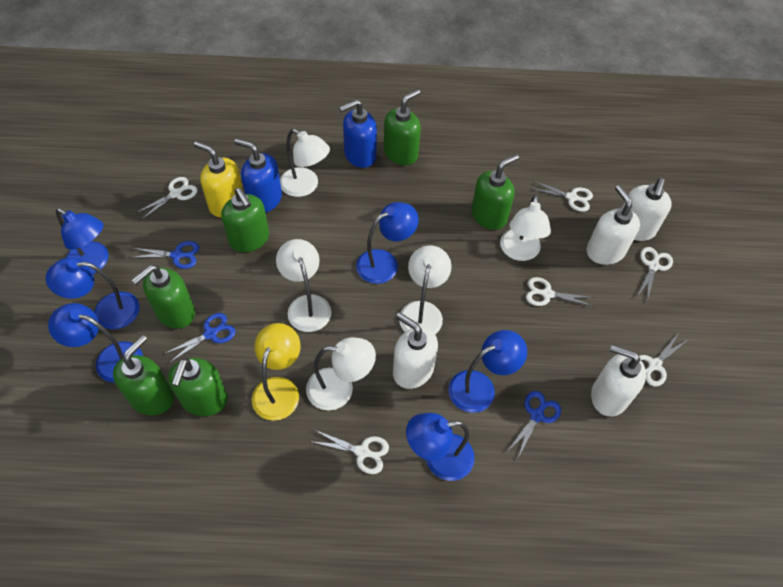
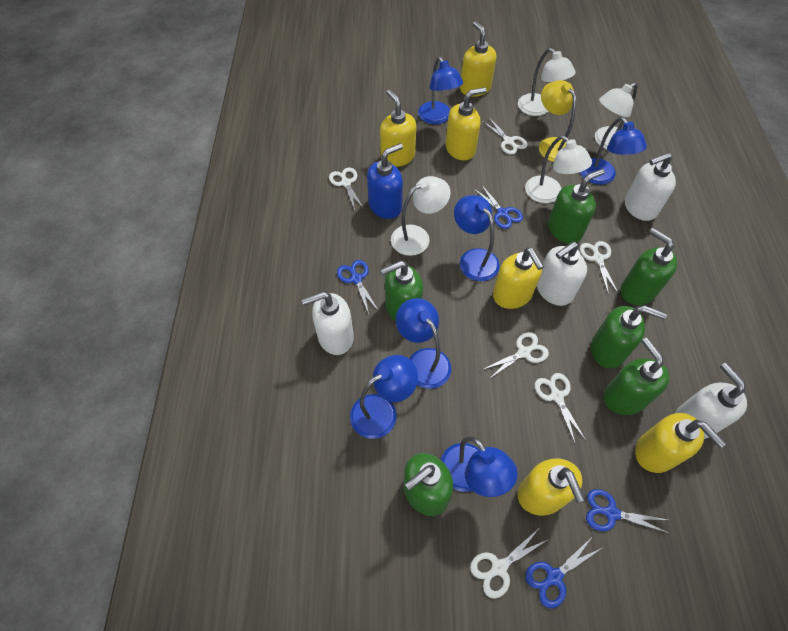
blue scissors: 3 -> 4
blue soap dispenser: 2 -> 1
white lamp: 5 -> 4
yellow soap dispenser: 1 -> 6

